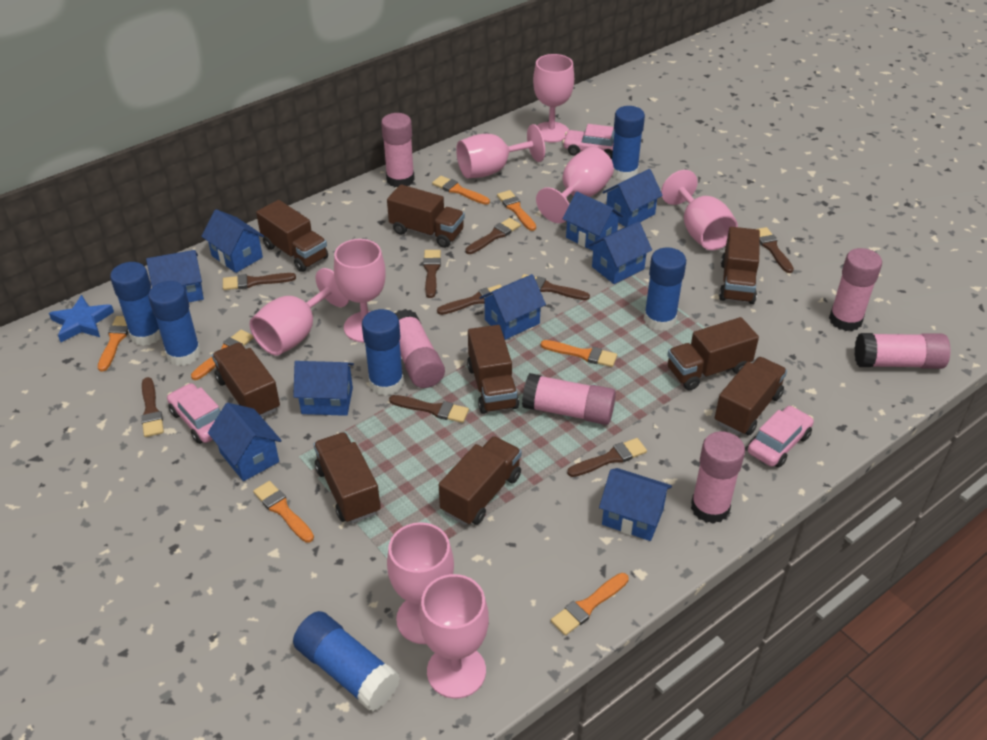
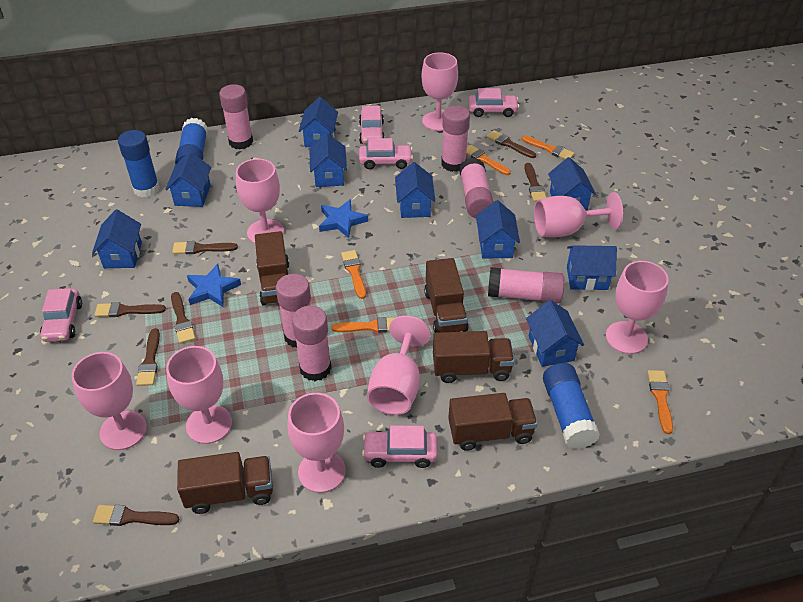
blue glue stick: 6 -> 3
blue star: 1 -> 2
brown brush: 9 -> 7
brown truck: 9 -> 5
orange brush: 7 -> 5
pink car: 3 -> 5

